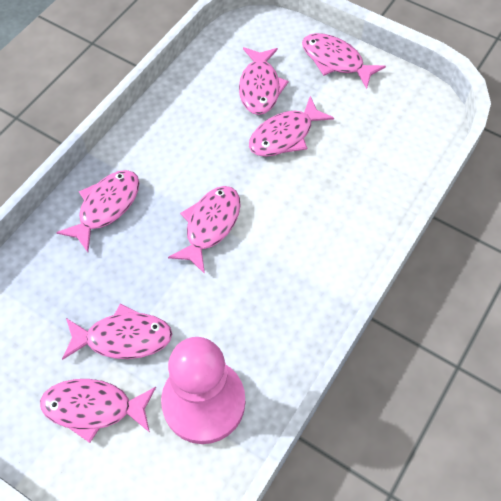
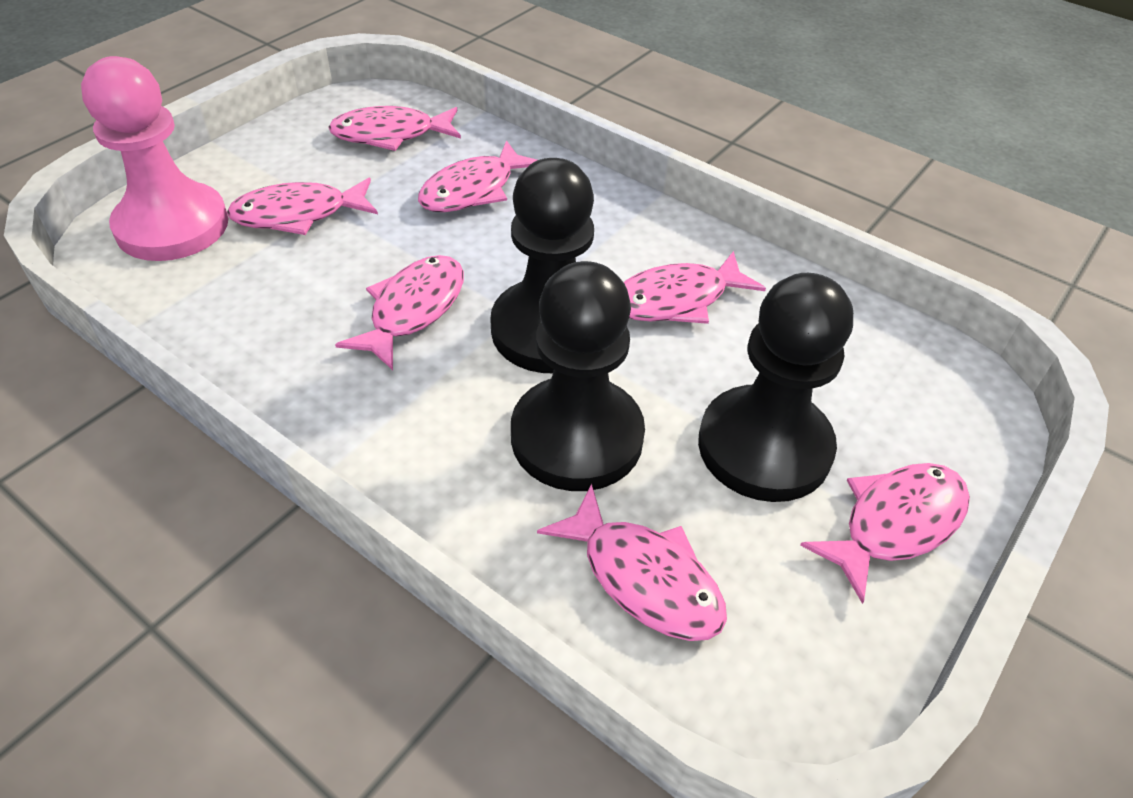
black pawn: 0 -> 3

